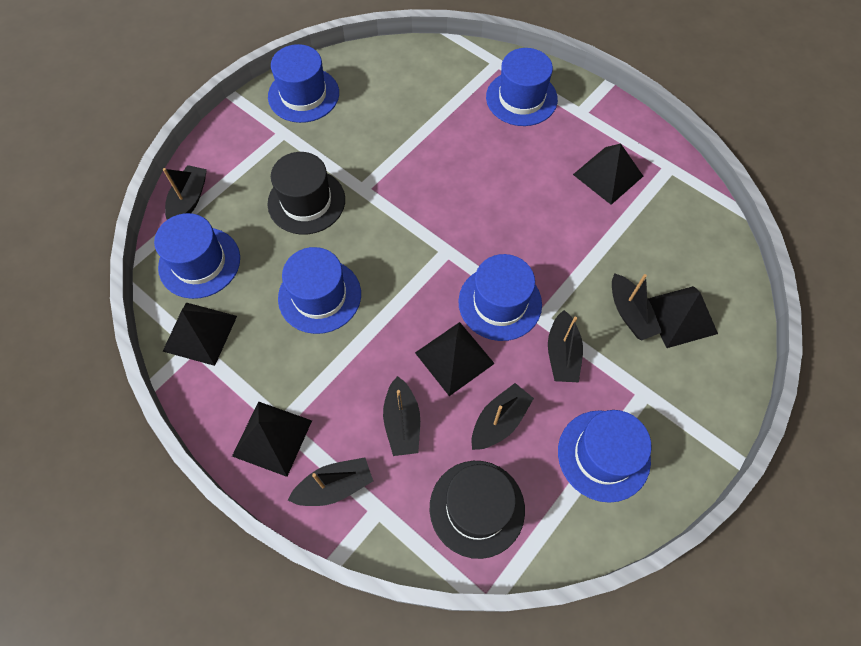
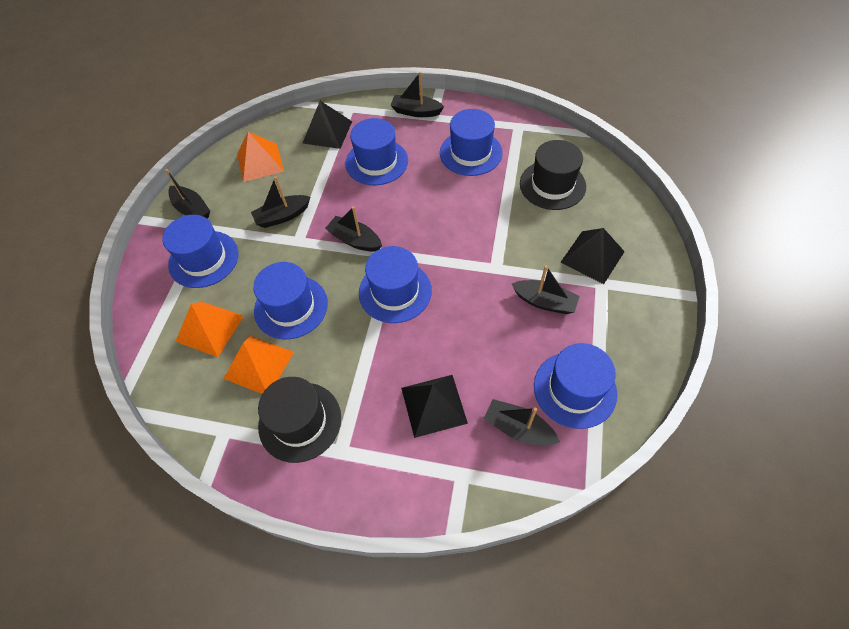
black pyramid: 5 -> 3
orange pyramid: 0 -> 3

